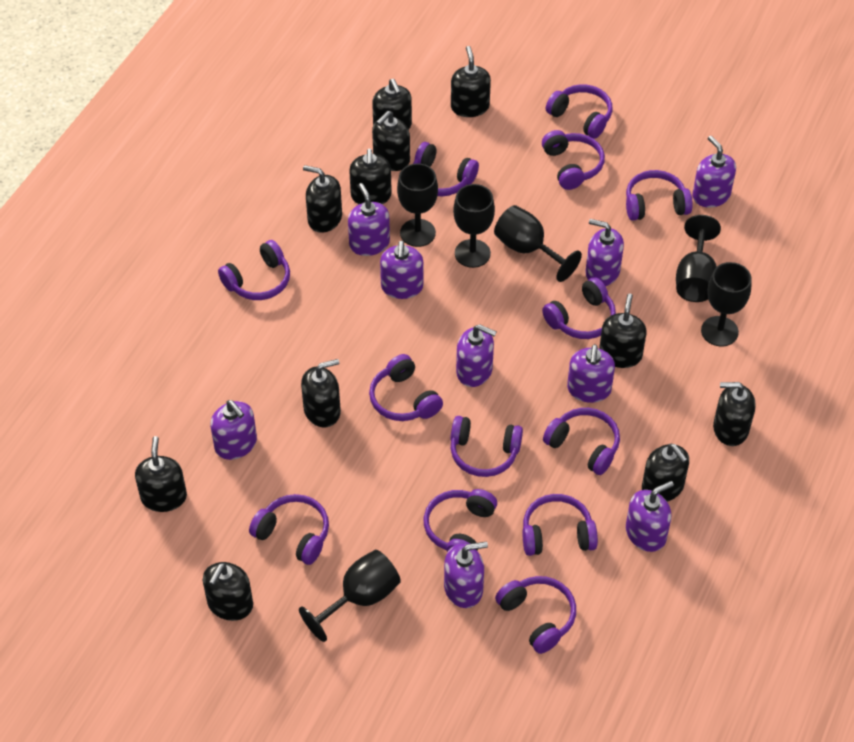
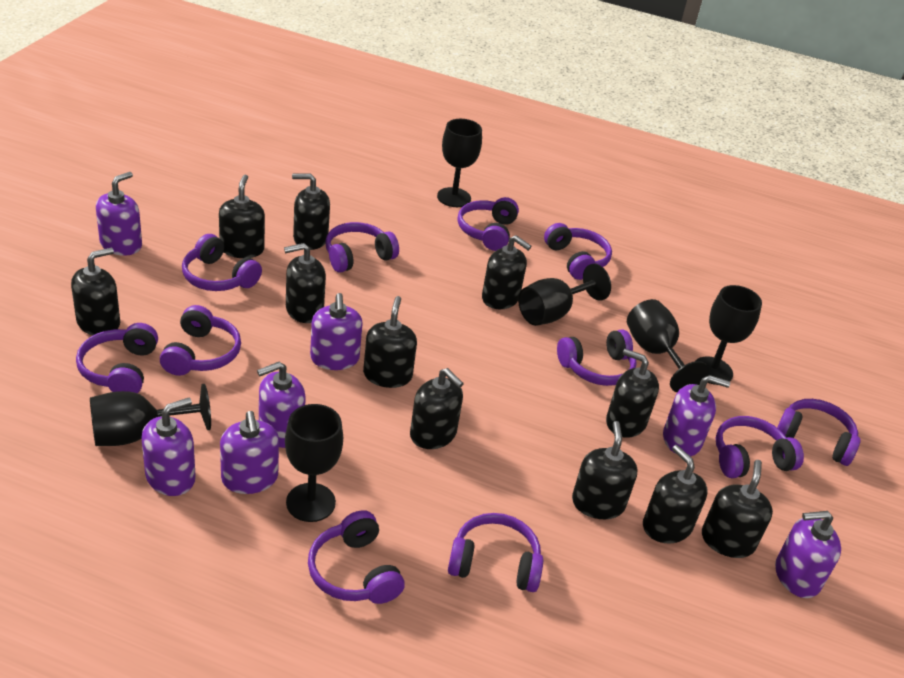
purple headphones: 13 -> 11
purple soap dispenser: 9 -> 7

